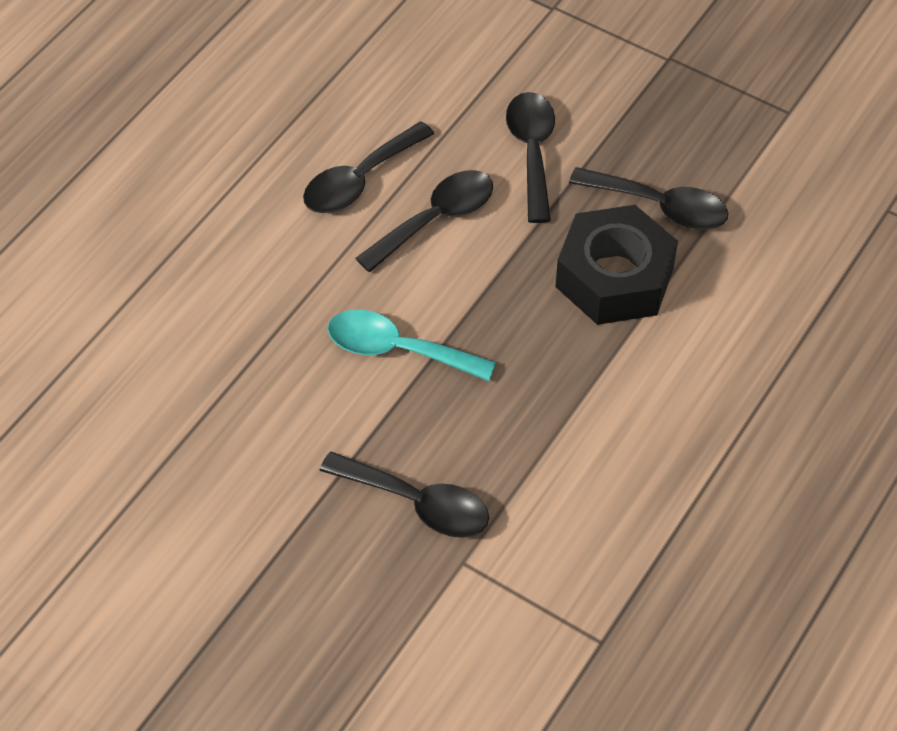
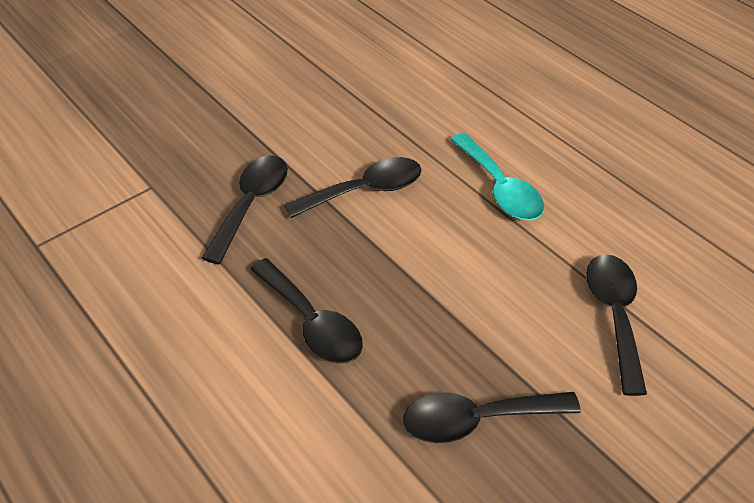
black nut: 1 -> 0

